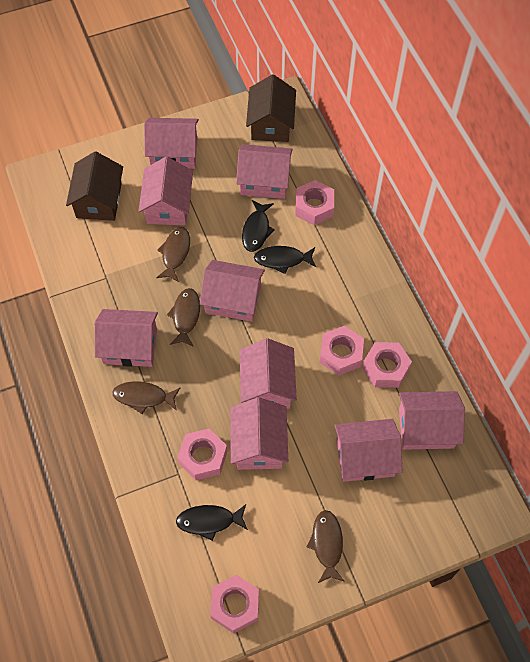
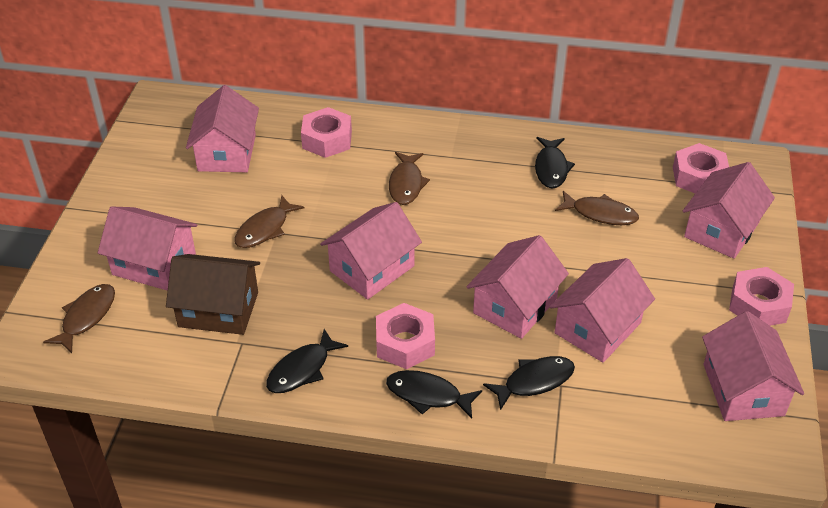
black fish: 3 -> 4
brown house: 2 -> 1
pink house: 9 -> 7
pink nut: 5 -> 4

